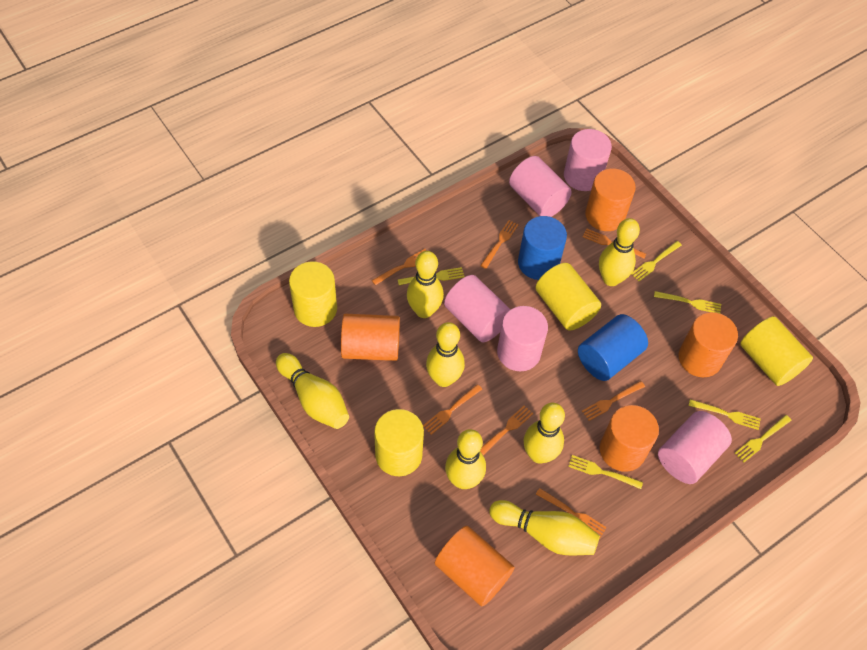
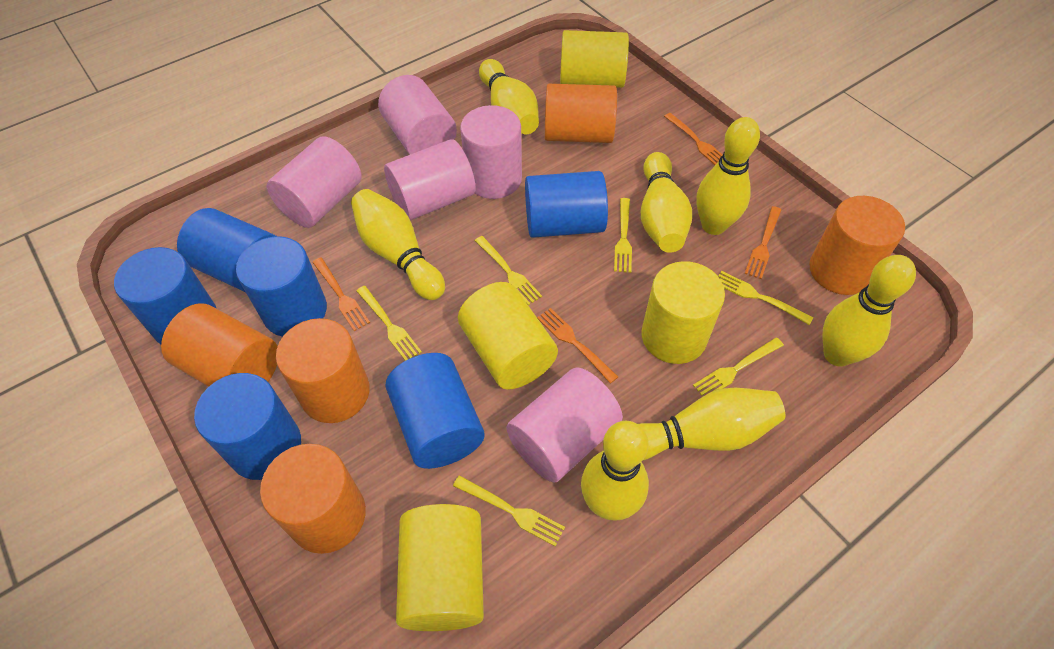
blue cylinder: 2 -> 6
orange fork: 7 -> 4

